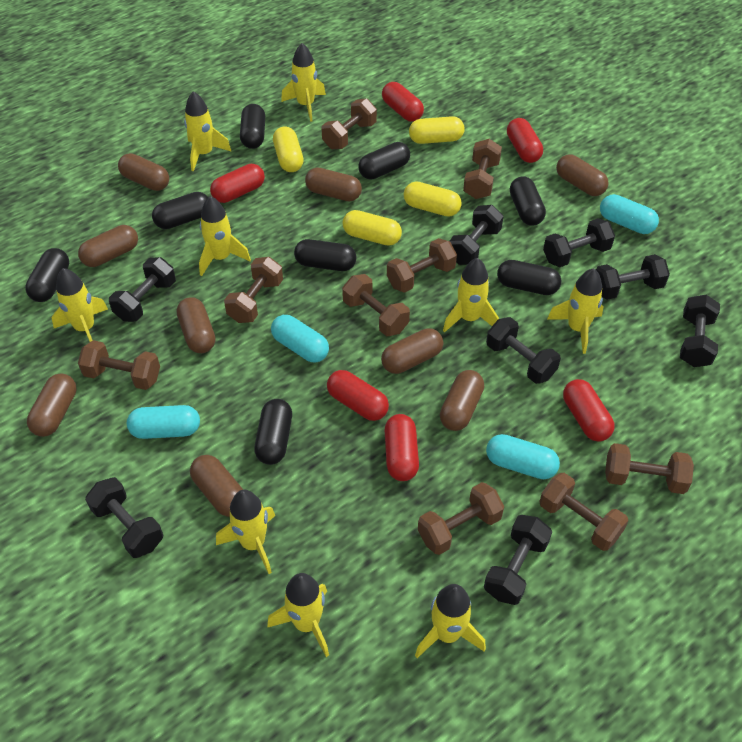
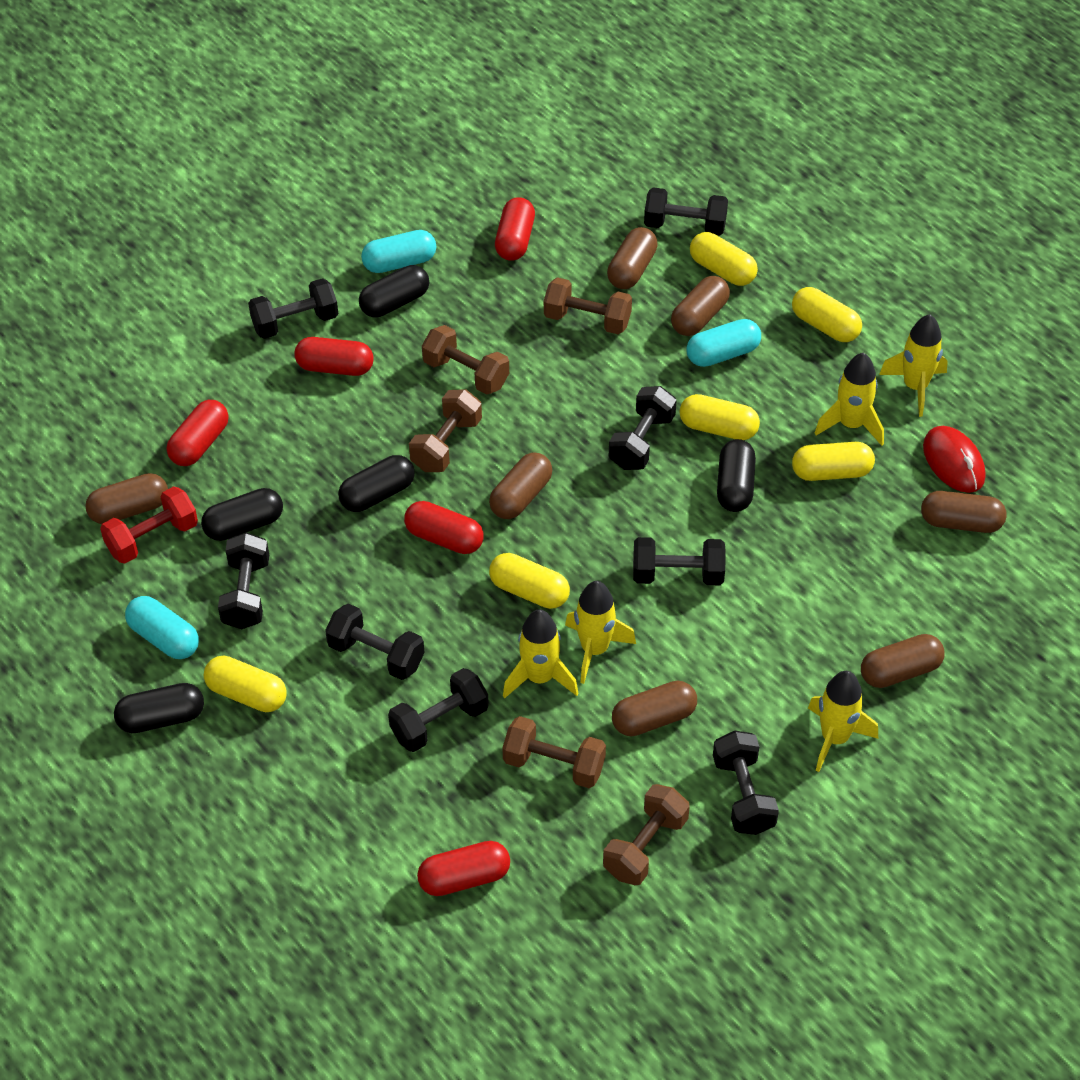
black capsule: 8 -> 5
brown capsule: 9 -> 7
brown dumbbell: 9 -> 5
red capsule: 6 -> 5
red dumbbell: 0 -> 1
red mouse: 0 -> 1
turquoise capsule: 4 -> 3
yellow capsule: 4 -> 6
yellow rocket: 9 -> 5

